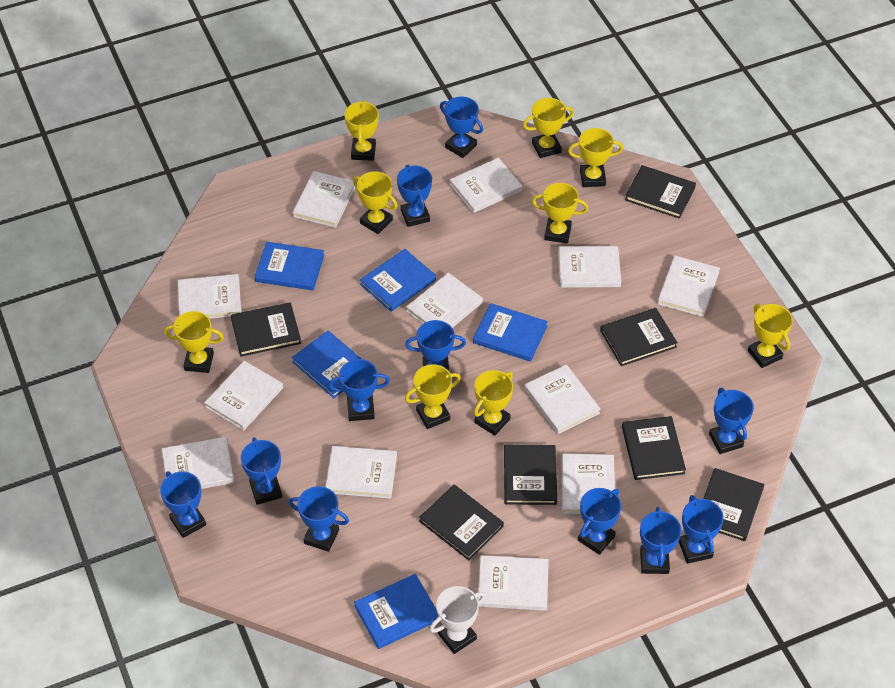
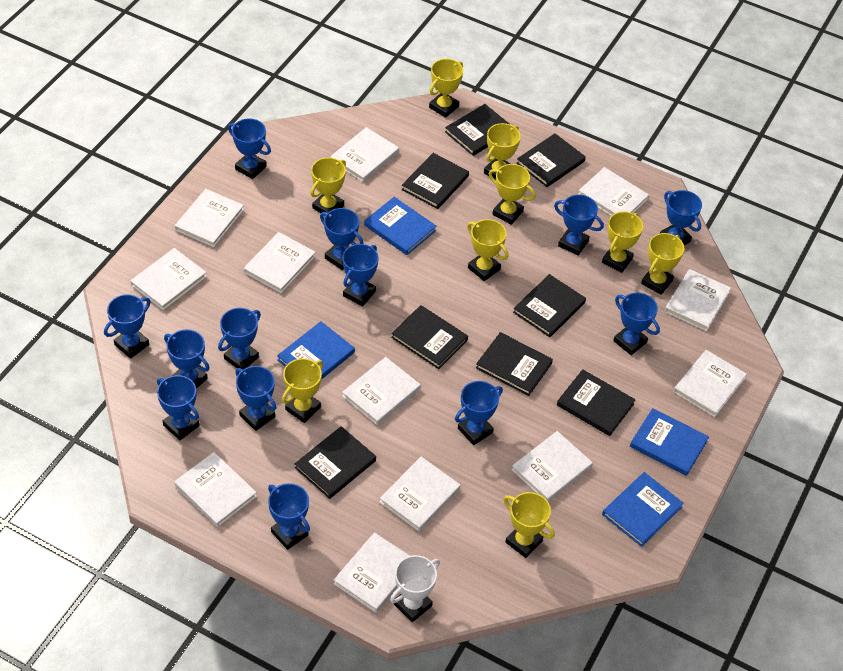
black book: 7 -> 8
blue book: 5 -> 4
blue trophy: 11 -> 13

